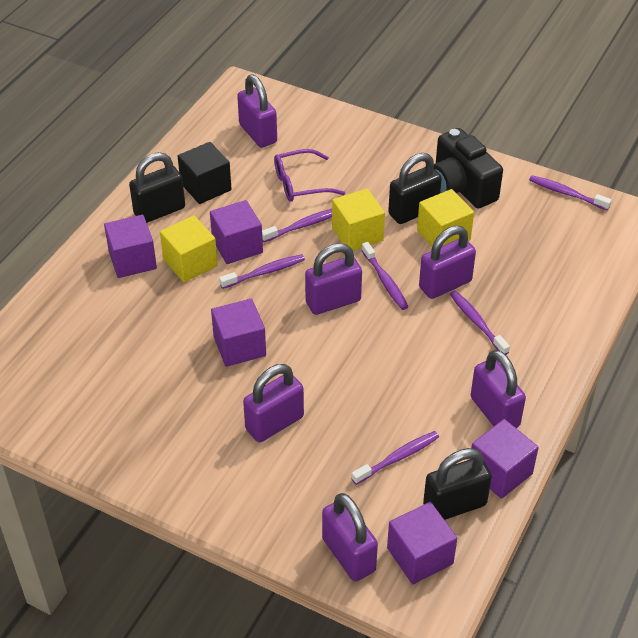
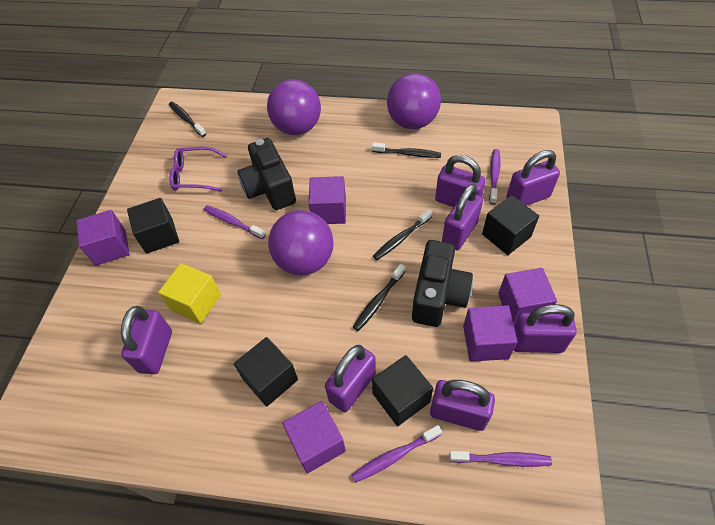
black camera: 1 -> 2
black cube: 1 -> 4
black padlock: 3 -> 0
black toothbrush: 0 -> 4
purple ball: 0 -> 3
purple padlock: 6 -> 7
purple toothbrush: 6 -> 4
yellow cube: 3 -> 1

